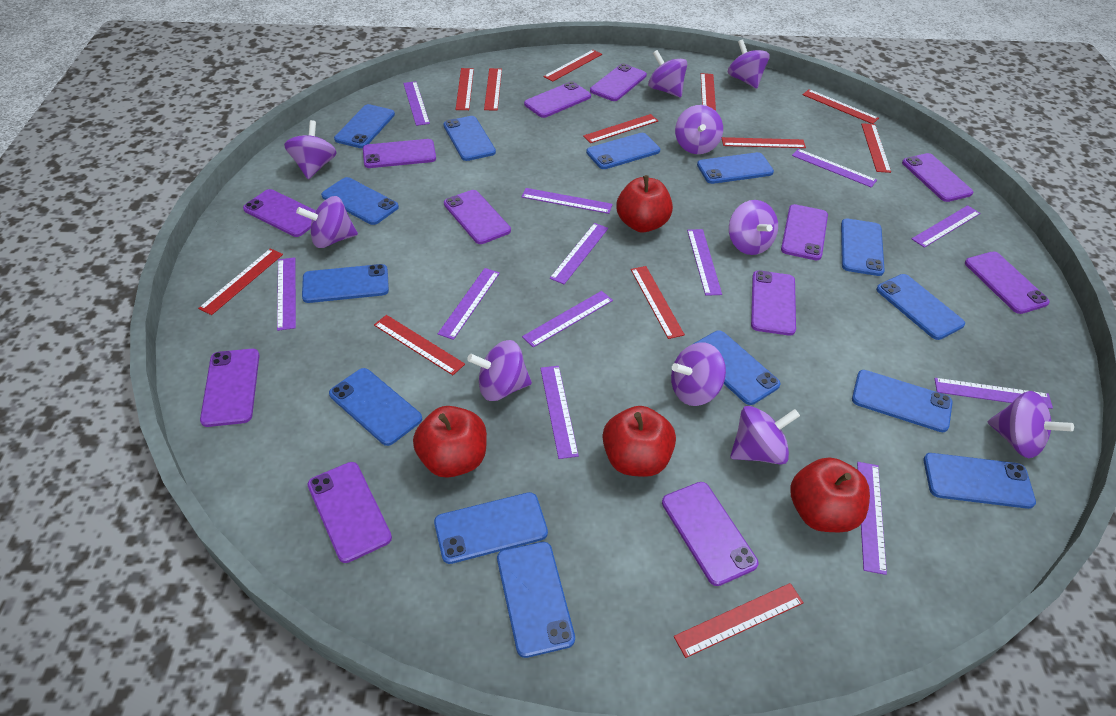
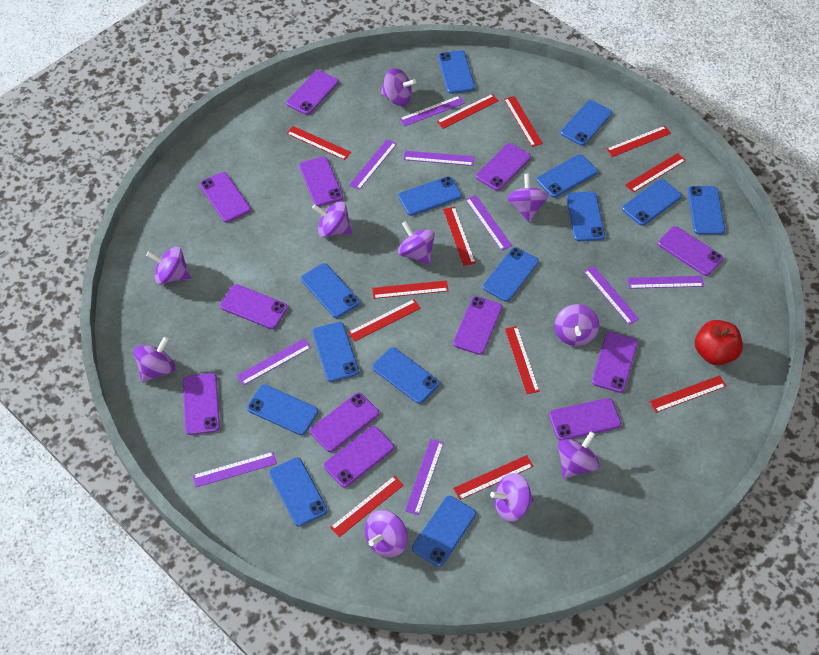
purple ruler: 12 -> 9
red apple: 4 -> 1

